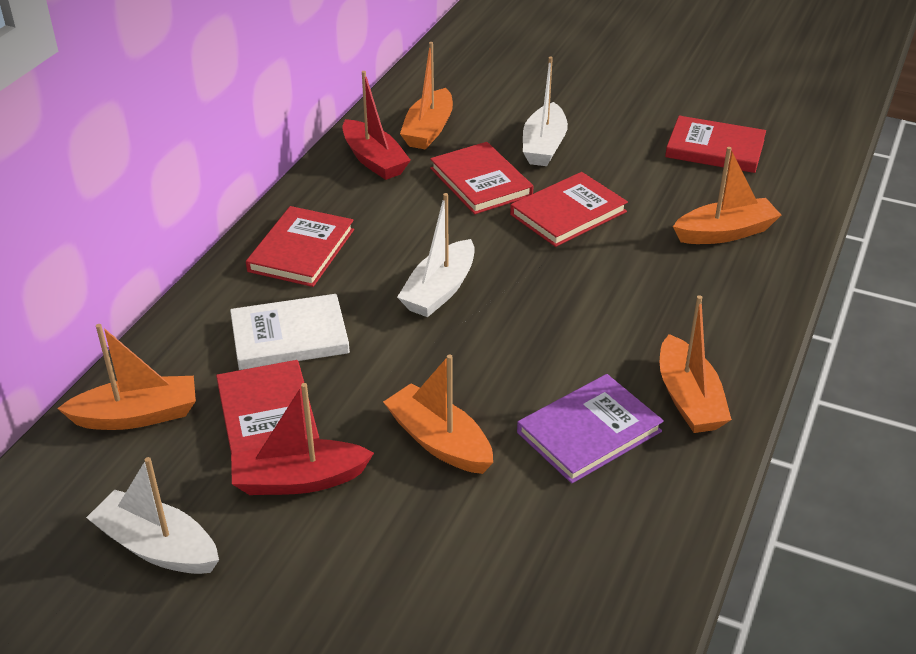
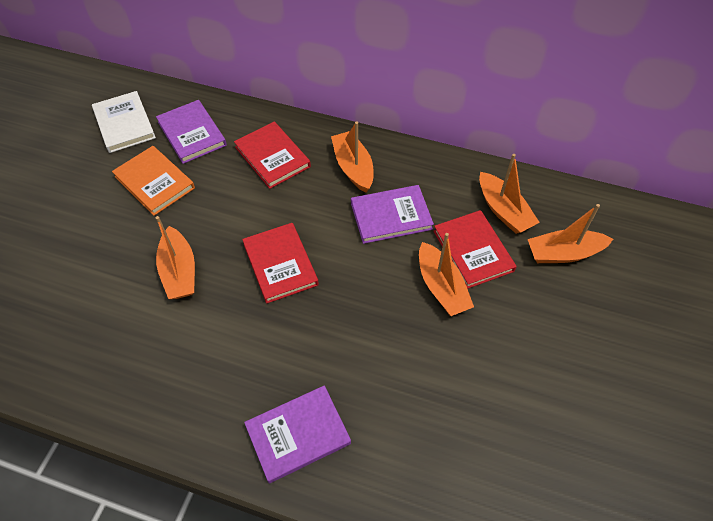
orange book: 0 -> 1
purple book: 1 -> 3
red boat: 2 -> 0
red book: 5 -> 3
white boat: 3 -> 0

